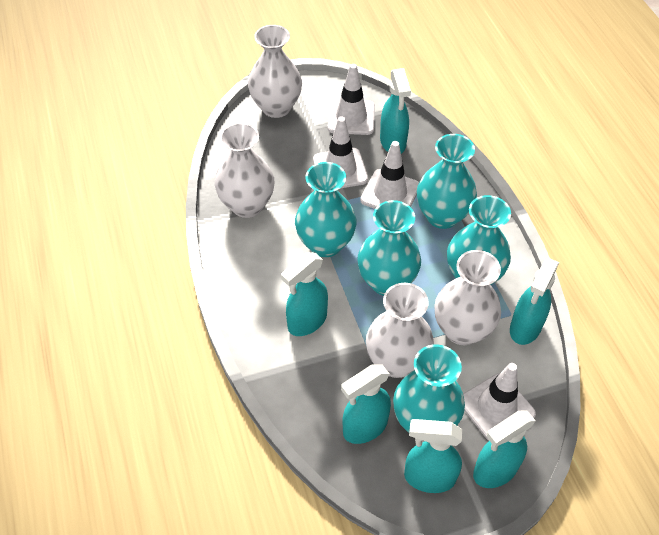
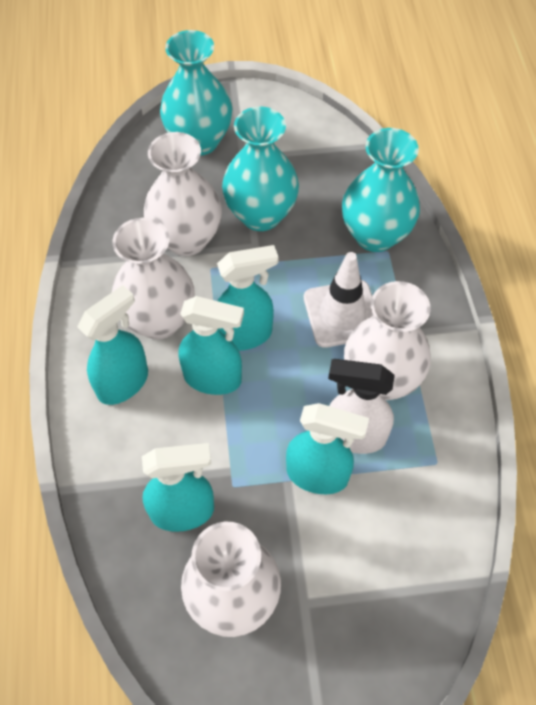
turquoise spray bottle: 6 -> 5
turquoise vase: 5 -> 3
white spray bottle: 0 -> 1
white traffic cone: 4 -> 1

